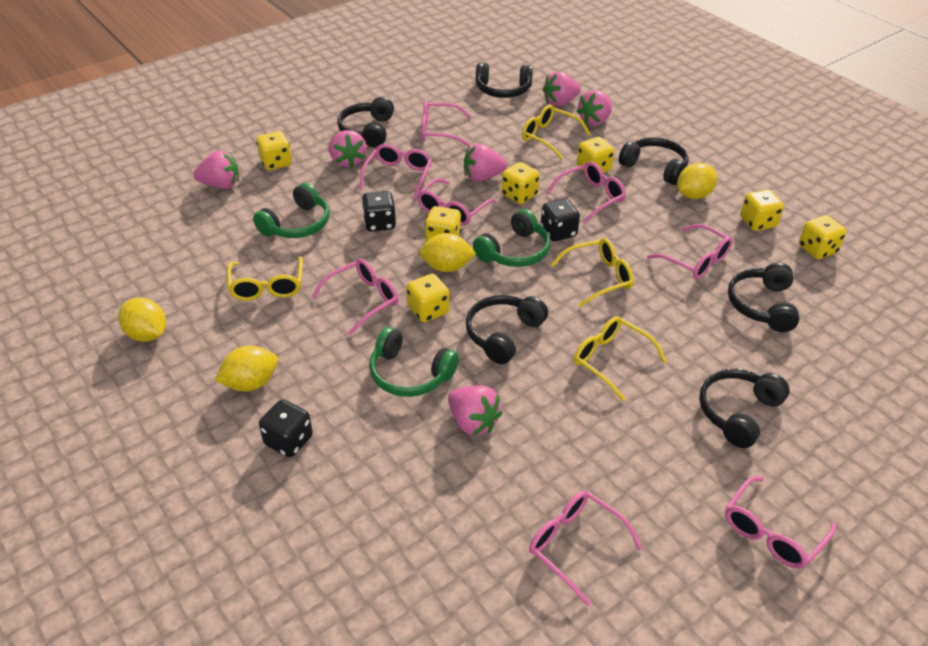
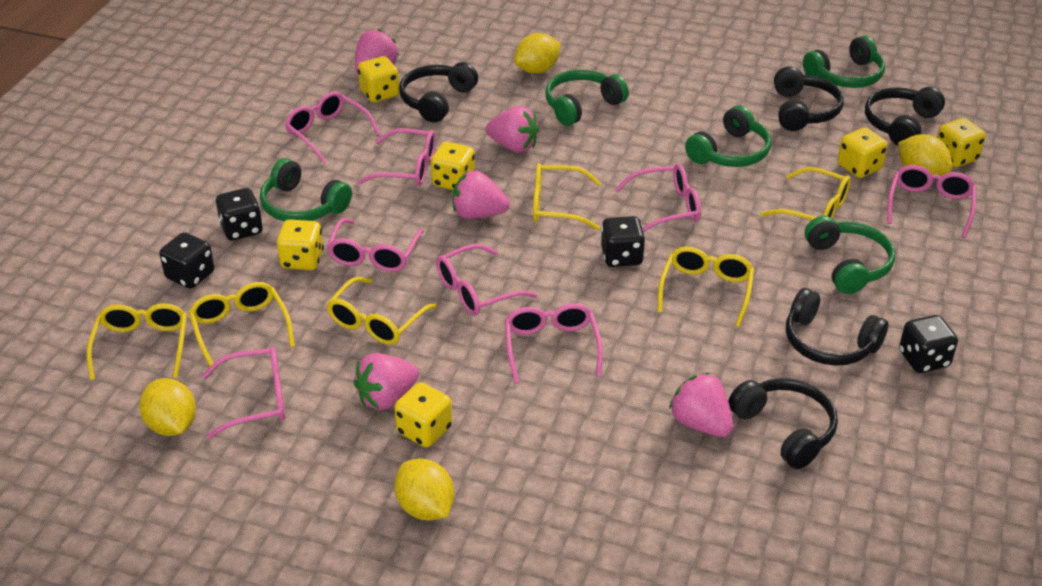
black dice: 3 -> 4
black headphones: 6 -> 5
green headphones: 3 -> 5
pink strawberry: 6 -> 5
yellow dice: 7 -> 6
yellow glasses: 4 -> 6

